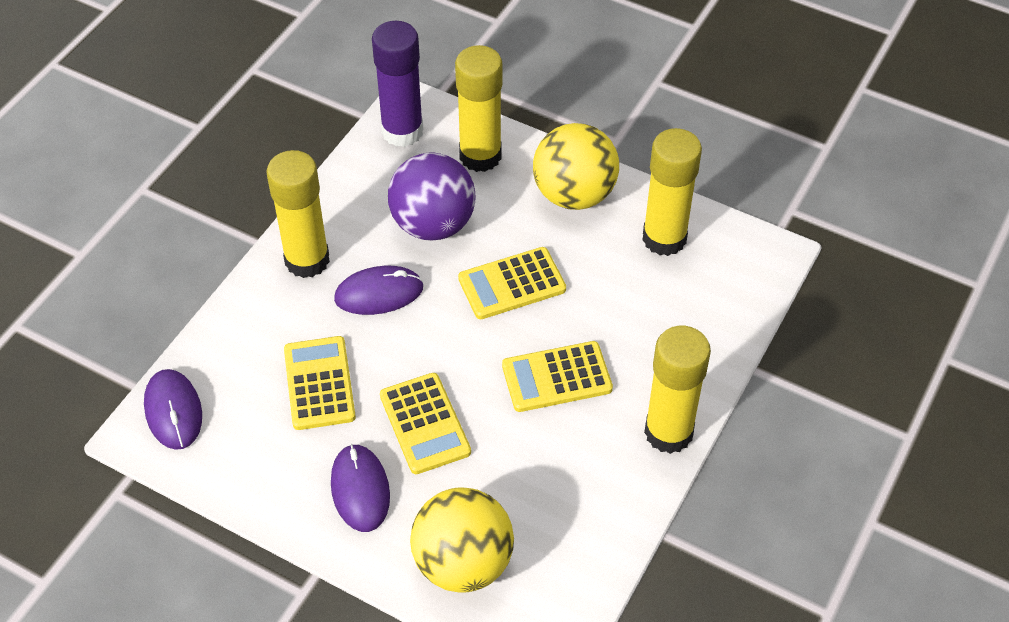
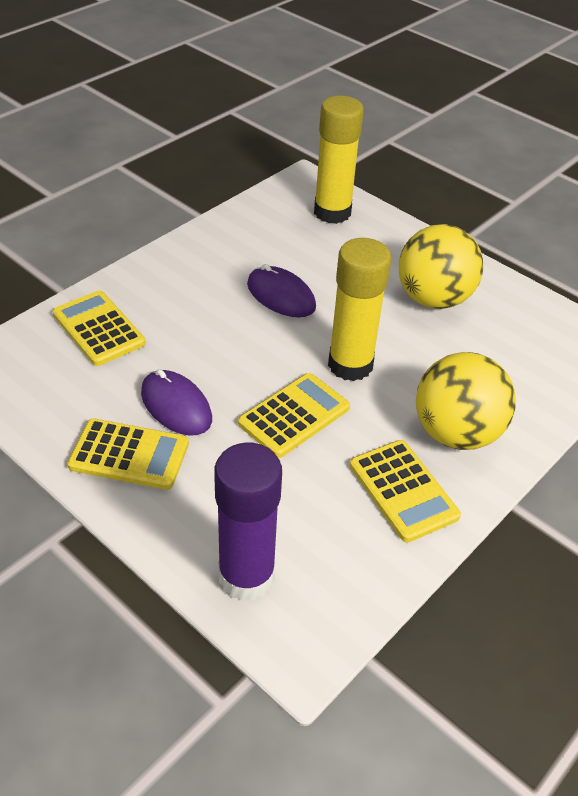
purple ball: 1 -> 0
purple mouse: 3 -> 2
yellow glue stick: 4 -> 2

